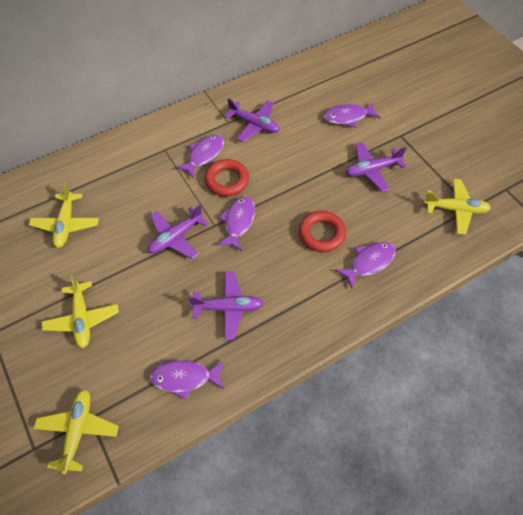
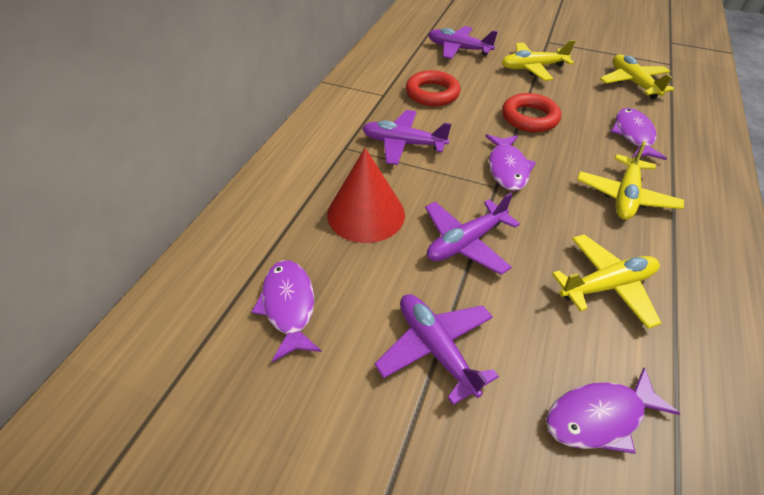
purple fish: 5 -> 4
red cone: 0 -> 1

